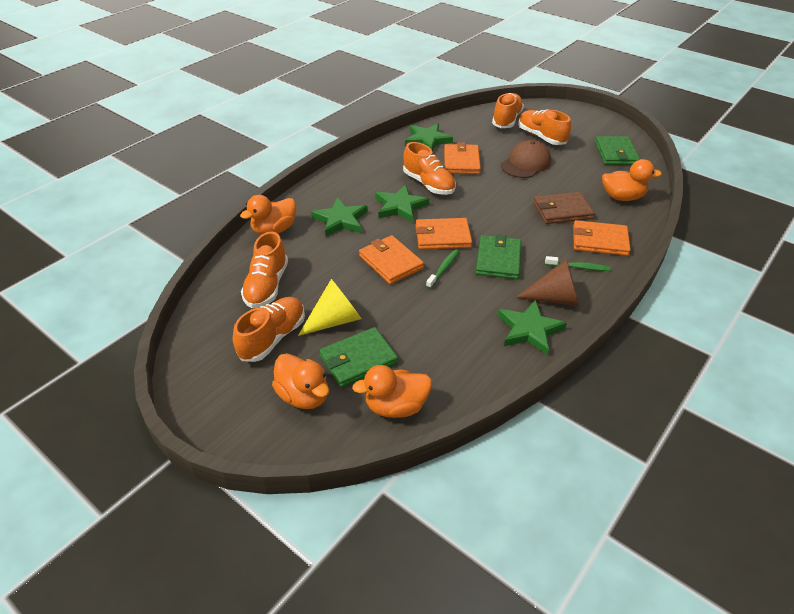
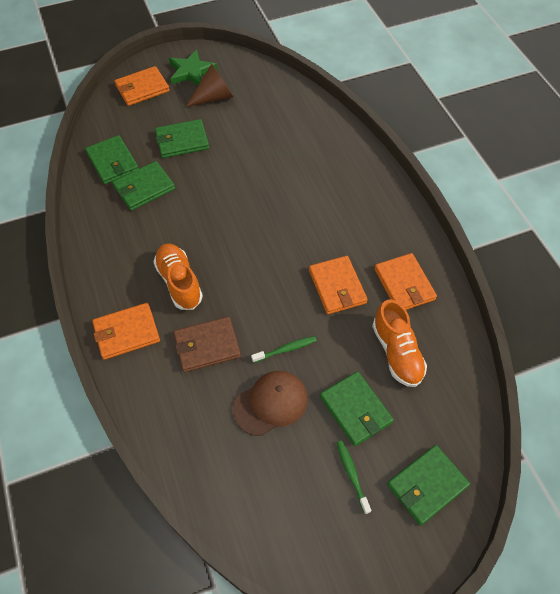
green star: 4 -> 1
green wallet: 3 -> 5
orange duck: 4 -> 0
orange shoe: 5 -> 2
yellow cone: 1 -> 0

